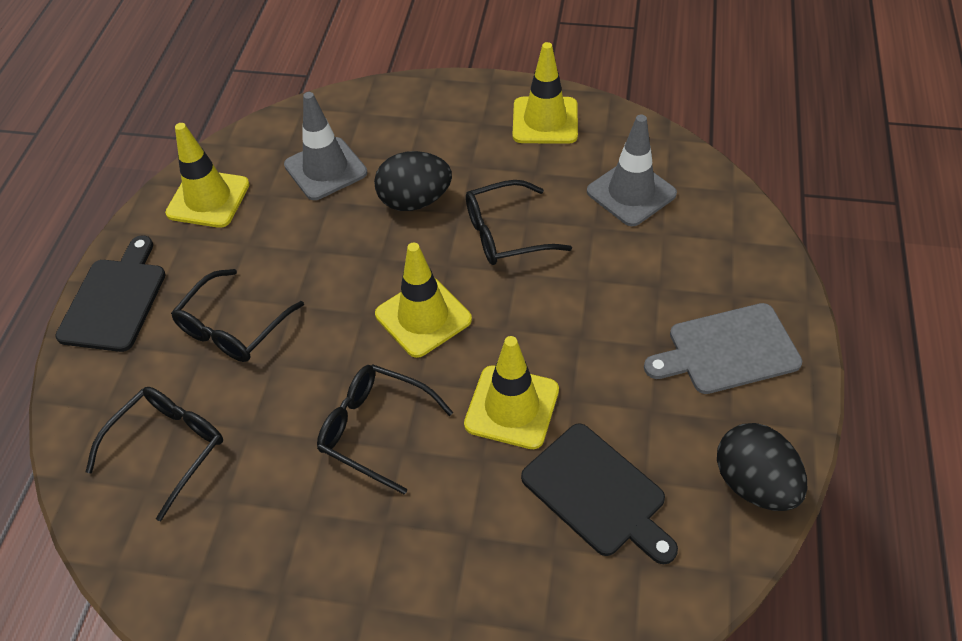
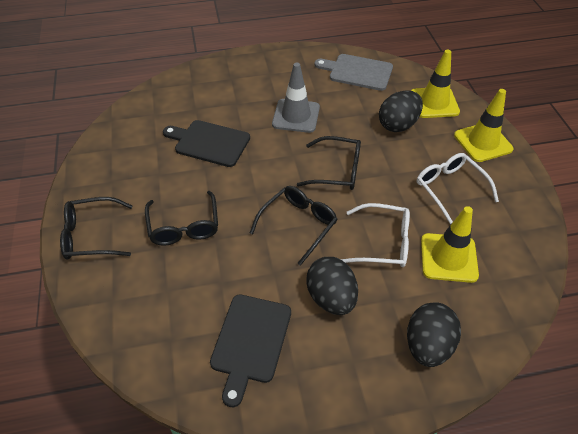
black egg: 2 -> 3
grey traffic cone: 2 -> 1
white glasses: 0 -> 2
yellow traffic cone: 4 -> 3

